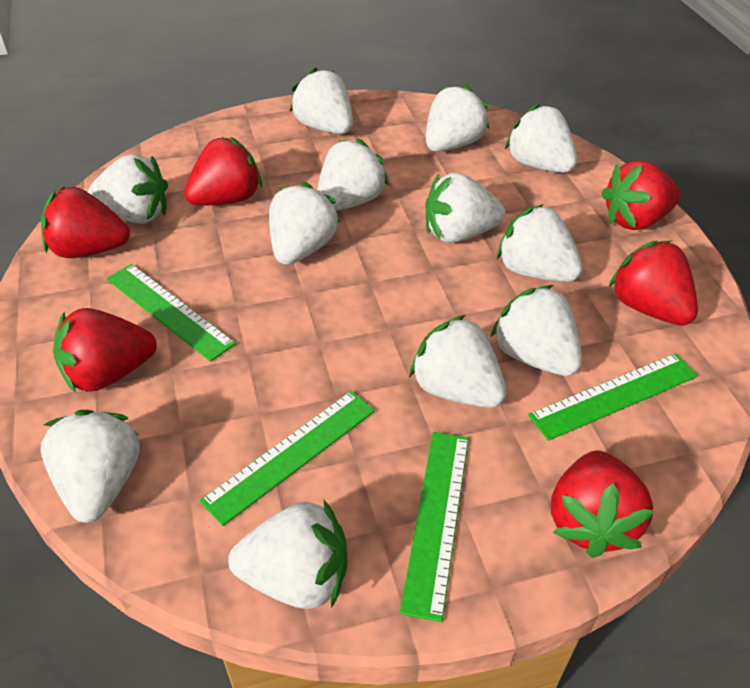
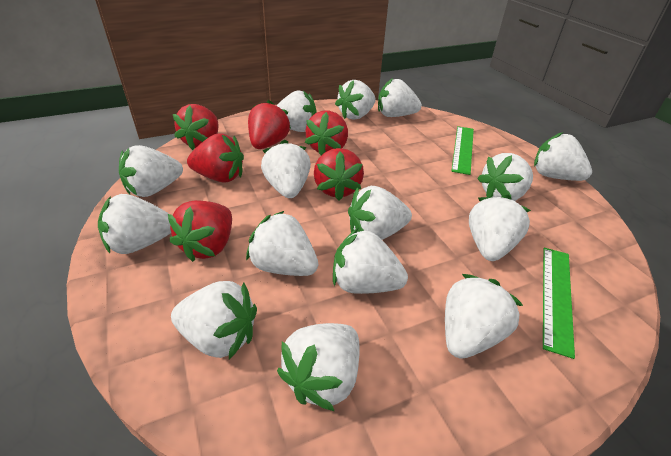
green ruler: 4 -> 2
white strawberry: 12 -> 15

